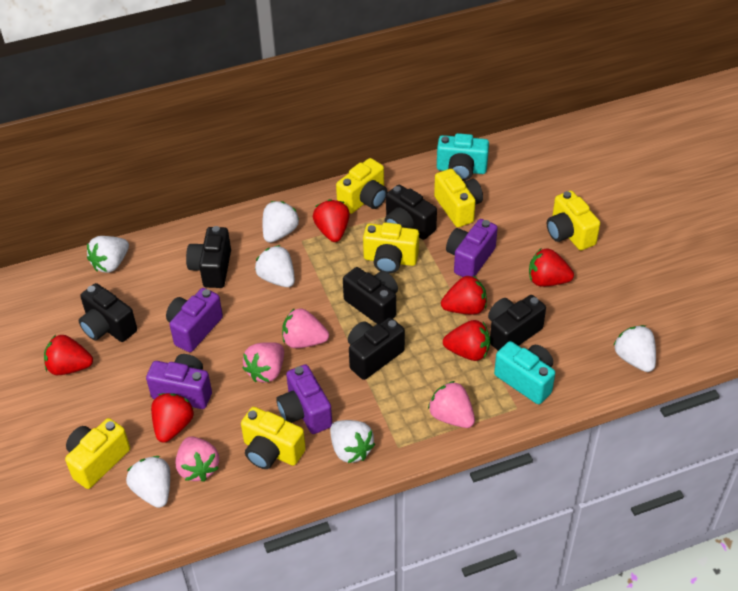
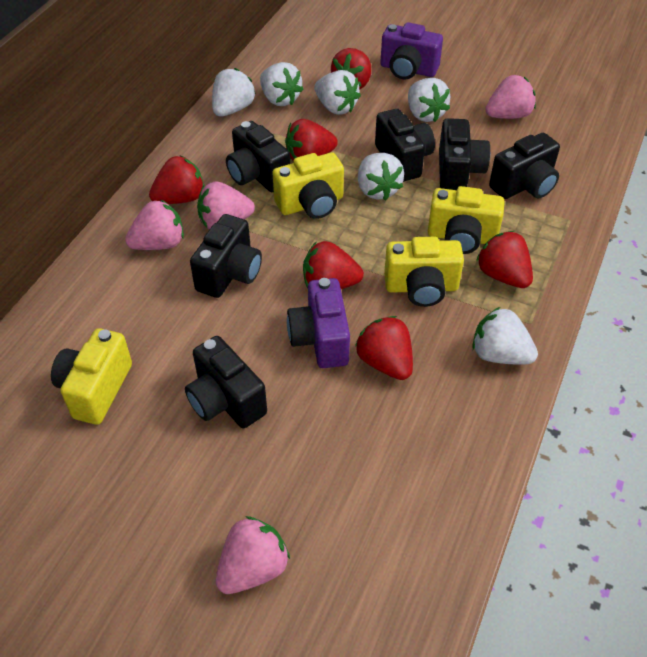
purple camera: 4 -> 2
turquoise camera: 2 -> 0
yellow camera: 6 -> 4

